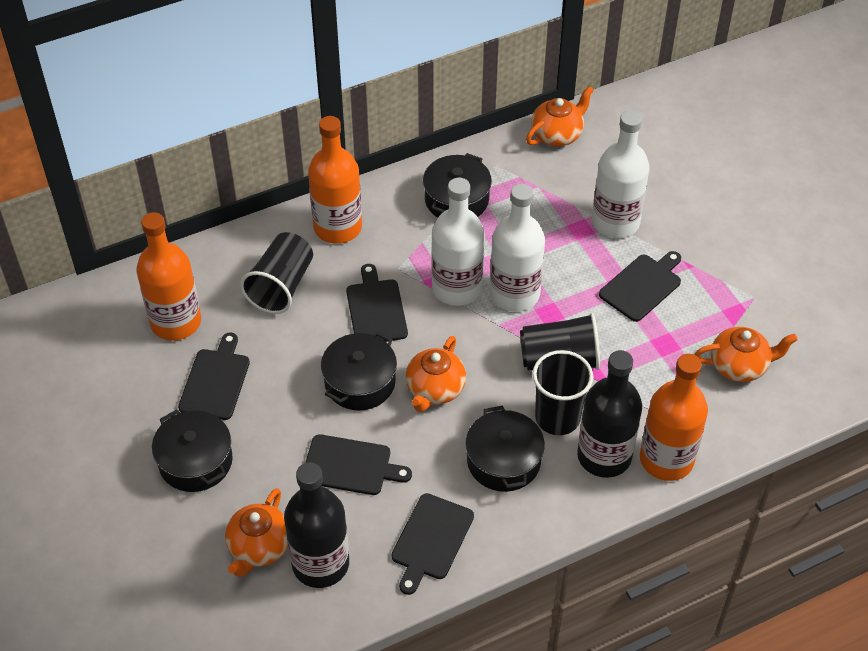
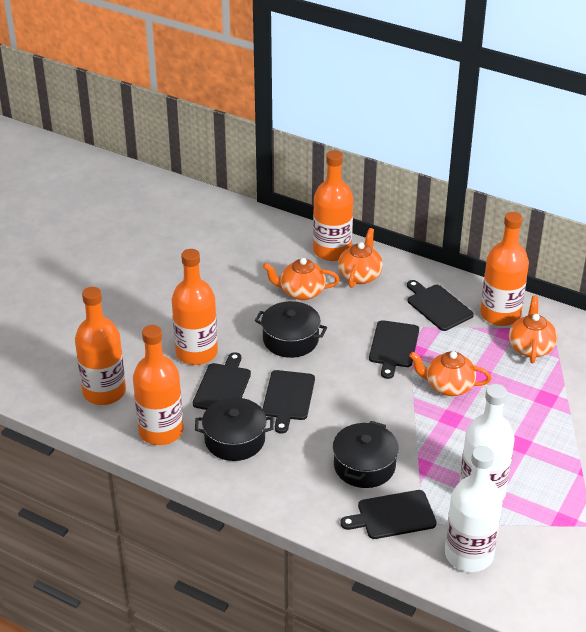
black bottle: 2 -> 0
black cup: 3 -> 0
black pot: 4 -> 3
orange bottle: 3 -> 5
white bottle: 3 -> 2

